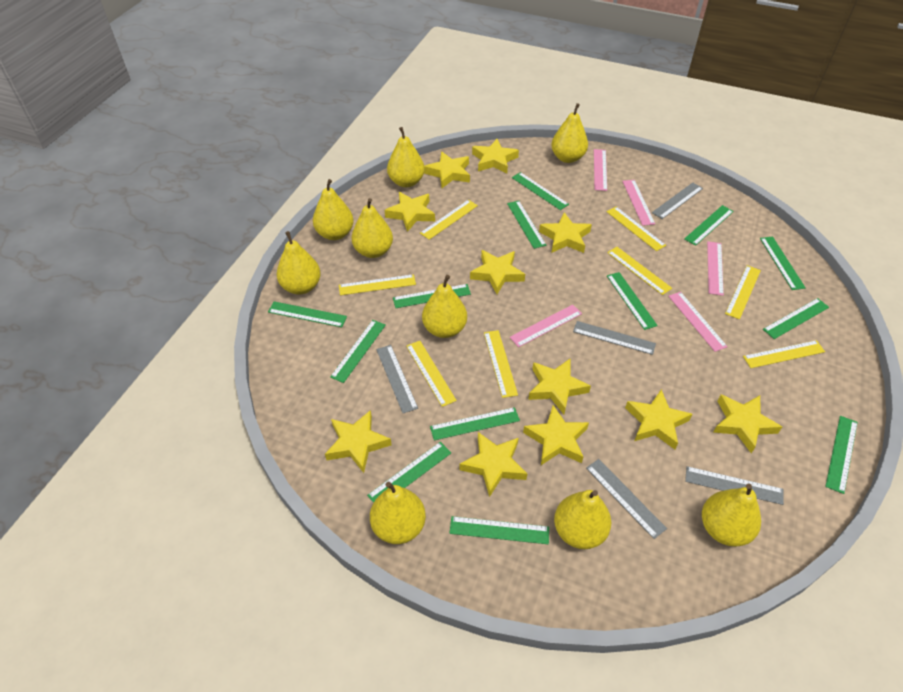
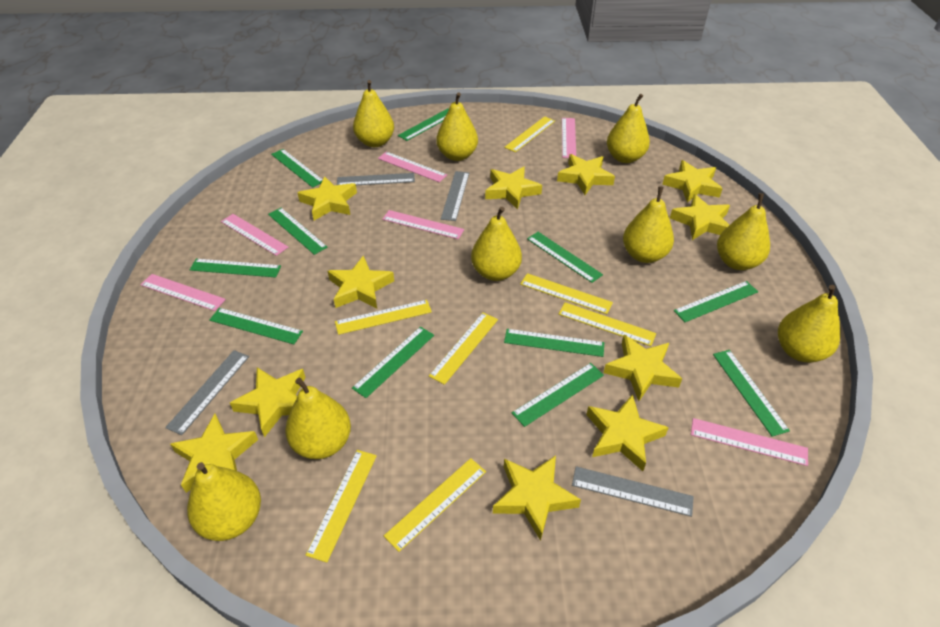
green ruler: 13 -> 11
grey ruler: 5 -> 4
pink ruler: 5 -> 6
yellow ruler: 8 -> 7

